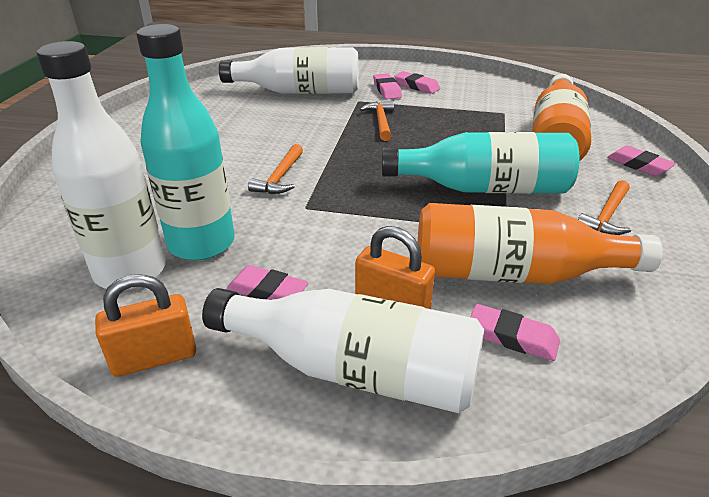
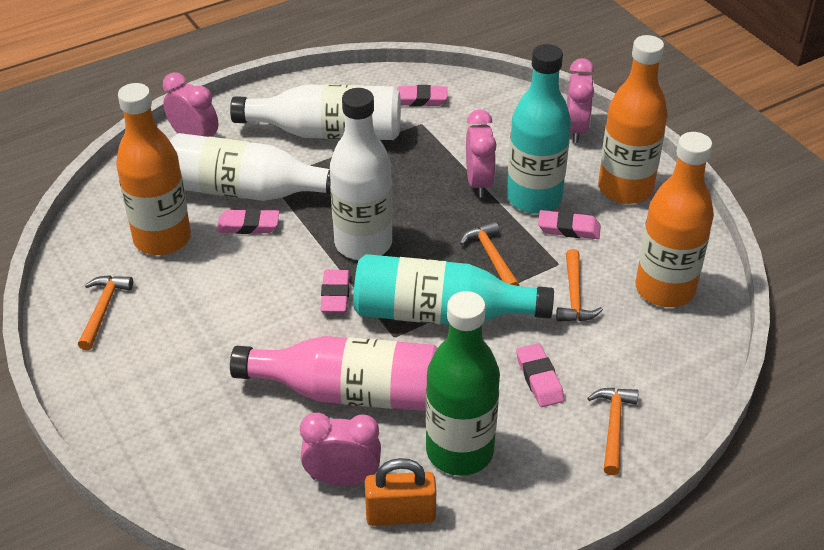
green bottle: 0 -> 1
orange bottle: 2 -> 3
orange hammer: 3 -> 4
orange padlock: 2 -> 1
pink bottle: 0 -> 1
pink clock: 0 -> 4

